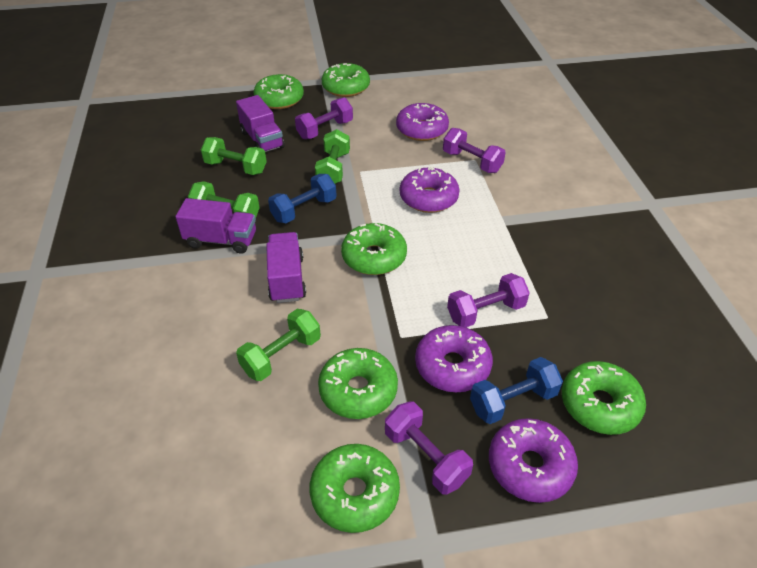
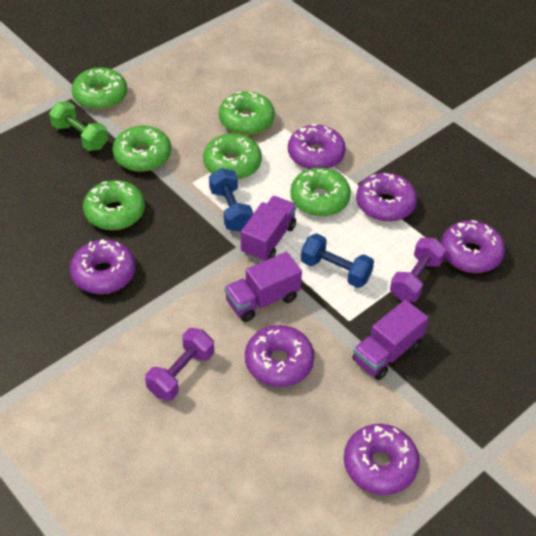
green dumbbell: 4 -> 1
purple donut: 4 -> 6
purple dumbbell: 4 -> 2

